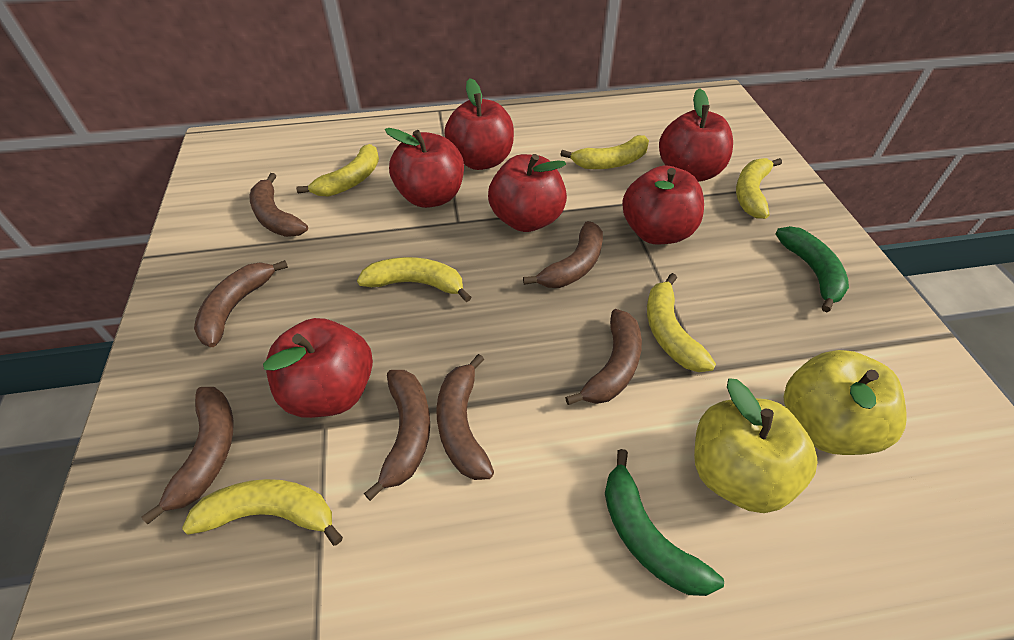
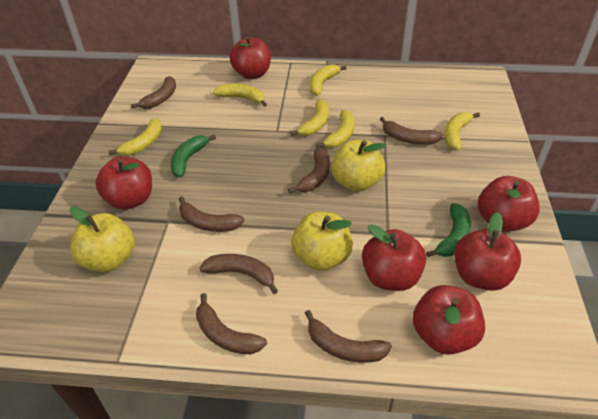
yellow apple: 2 -> 3

